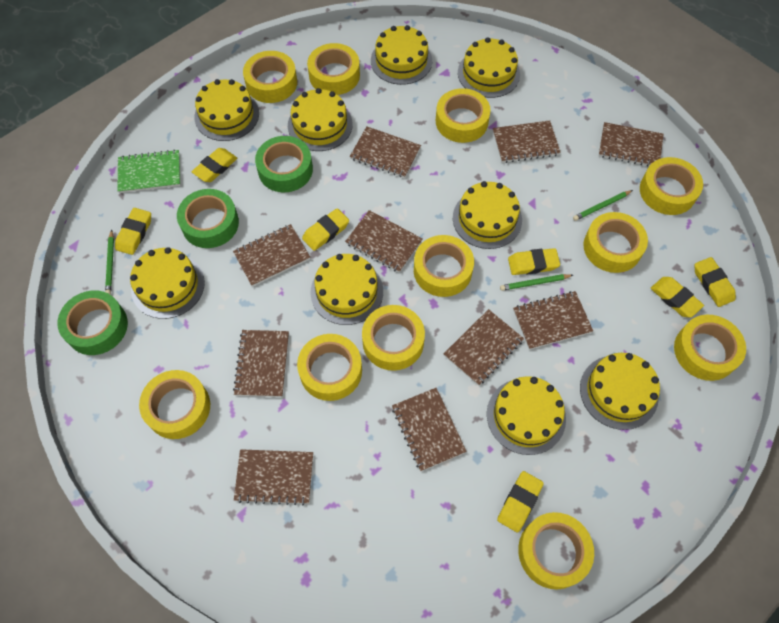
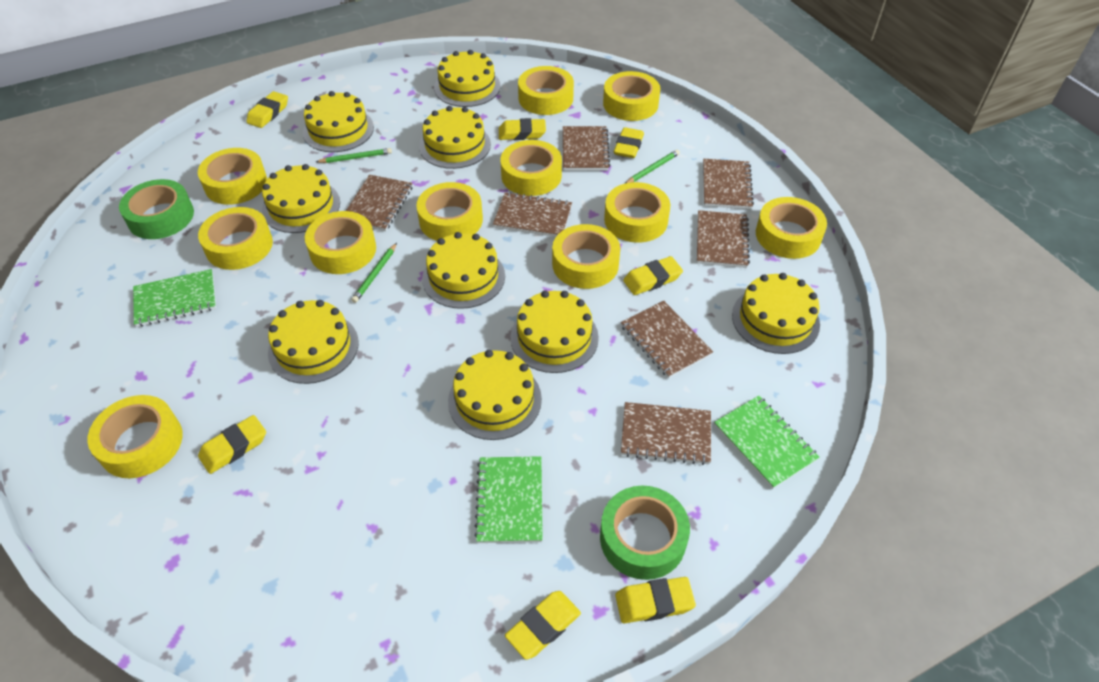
brown notebook: 10 -> 7
green notebook: 1 -> 3
green tape: 3 -> 2

